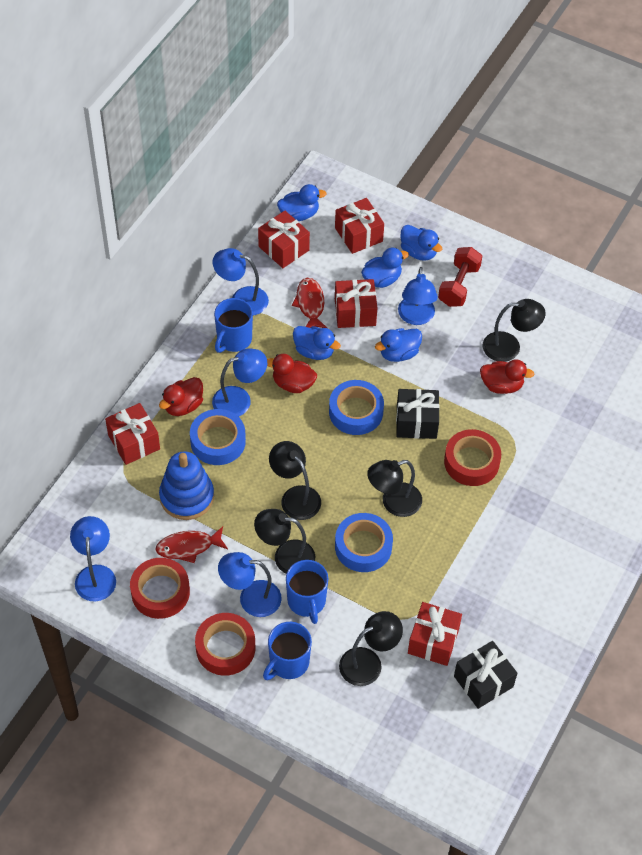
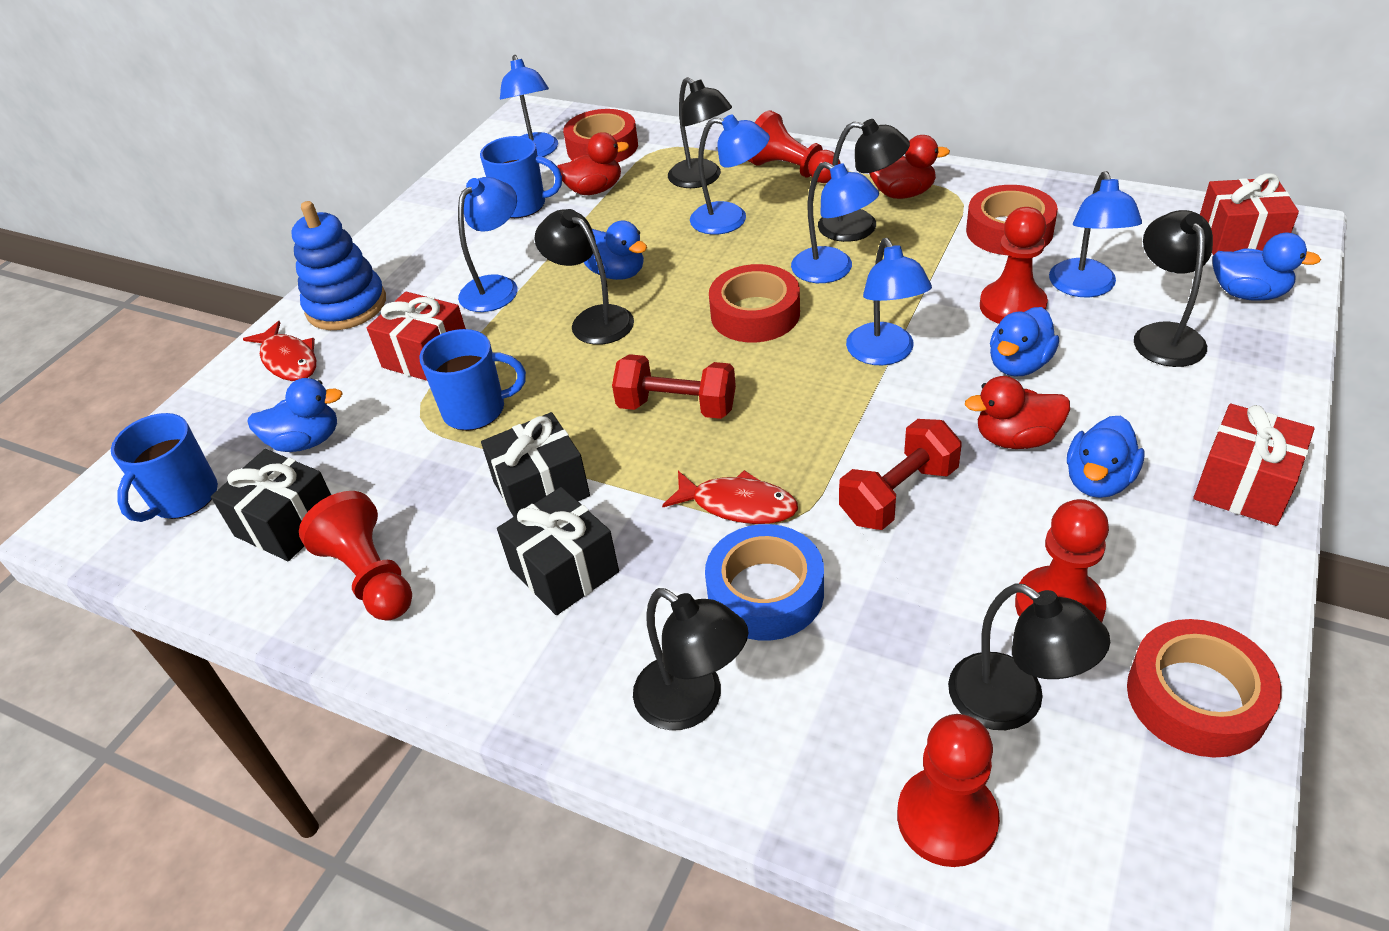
black gift: 2 -> 3
black lamp: 5 -> 6
blue lamp: 5 -> 6
blue tape: 3 -> 1
red dumbbell: 1 -> 2
red gift: 5 -> 3
red pawn: 0 -> 5
red tape: 3 -> 4

